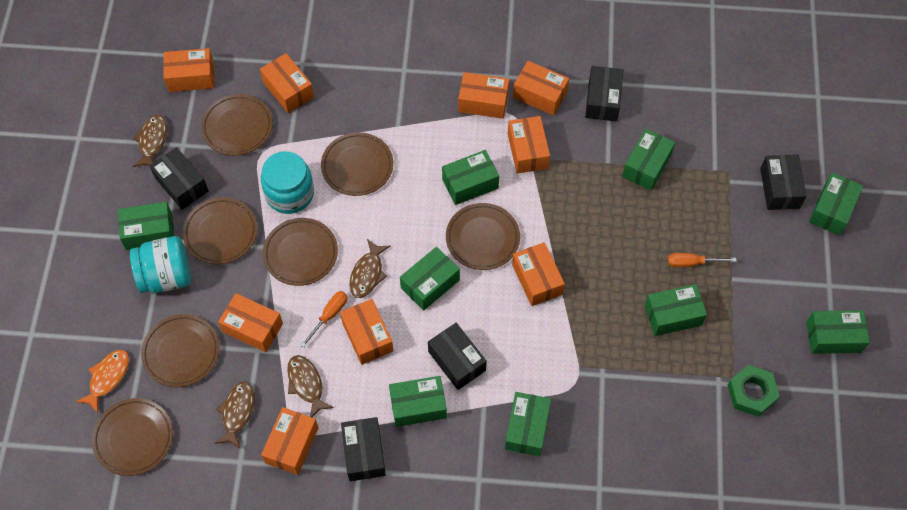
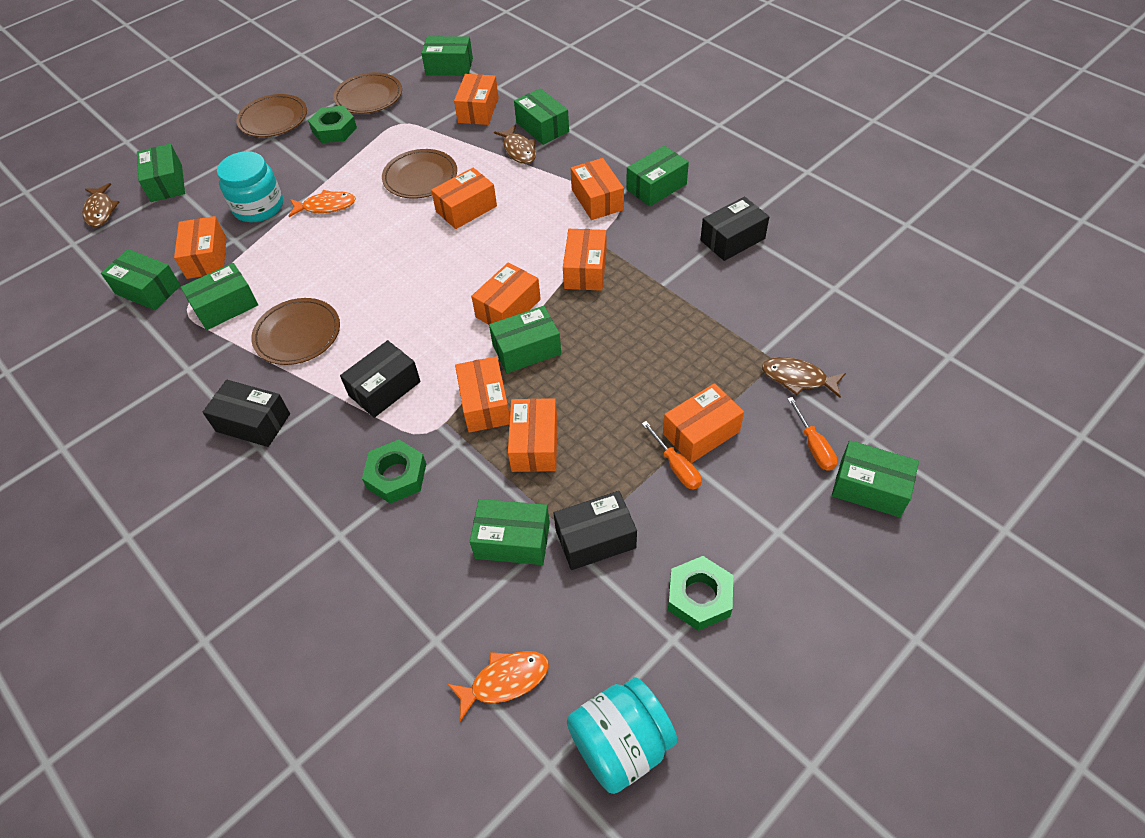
black box: 5 -> 4
brown fish: 4 -> 3
brown plate: 7 -> 4
green nut: 1 -> 3
orange fish: 1 -> 2

